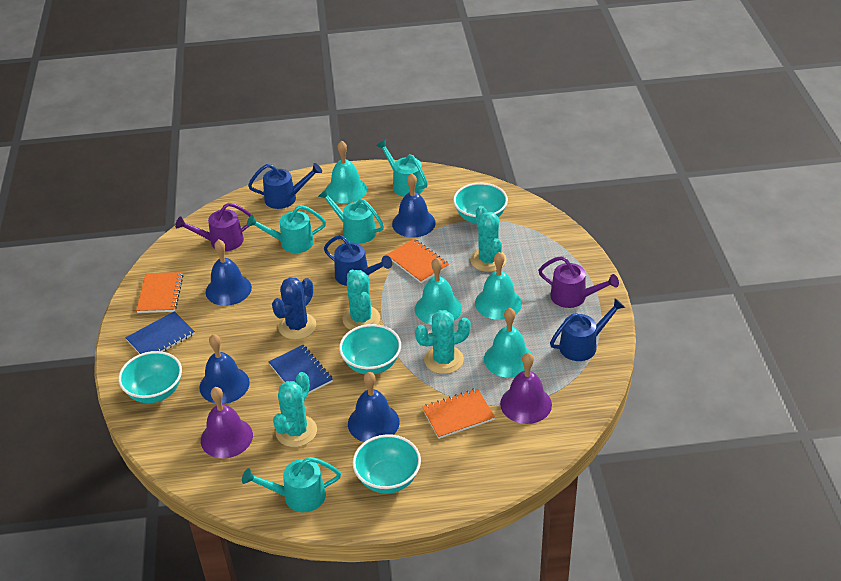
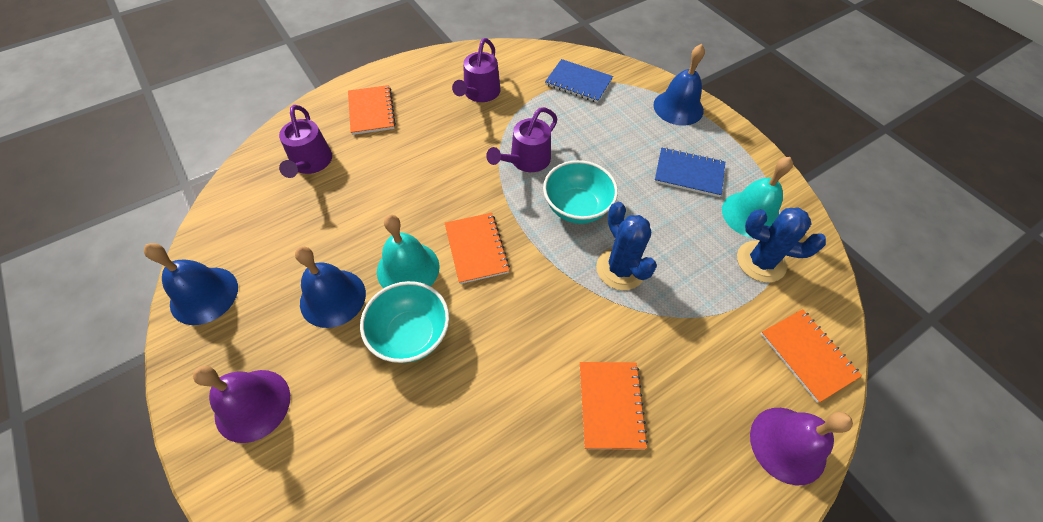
blue bell: 4 -> 3
blue cactus: 1 -> 2
blue watering can: 3 -> 0
orange notebook: 3 -> 4
purple watering can: 2 -> 3
turquoise bell: 4 -> 2
turquoise bowl: 4 -> 2
turquoise cactus: 4 -> 0
turquoise watering can: 4 -> 0

